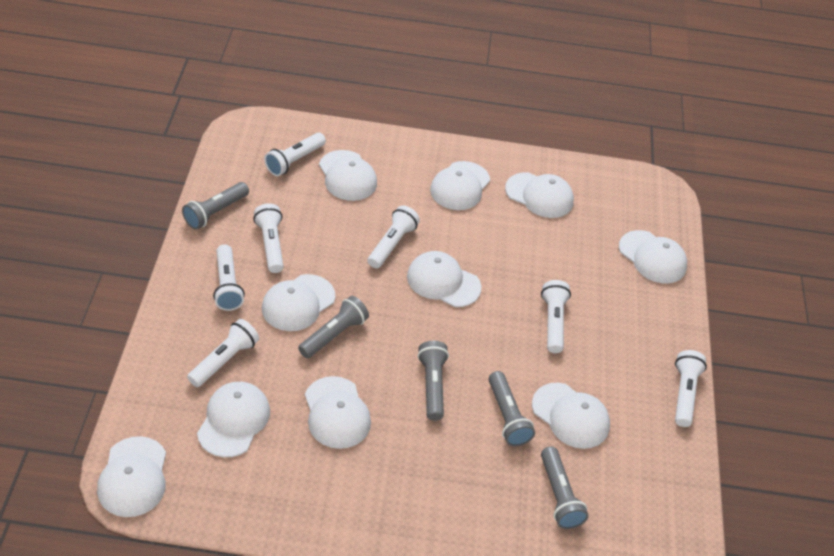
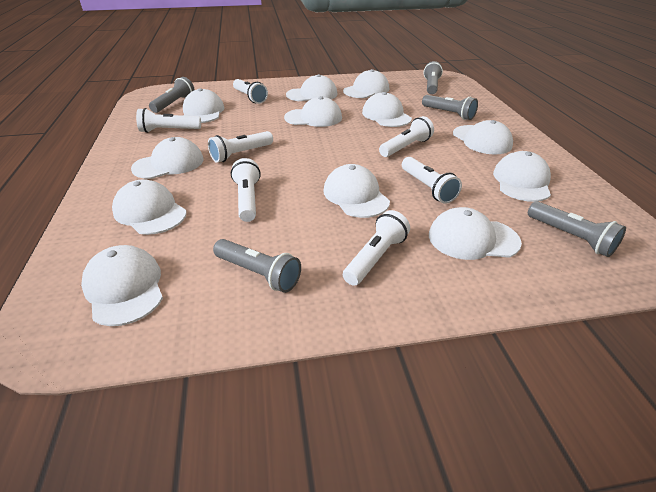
white cap: 10 -> 12

